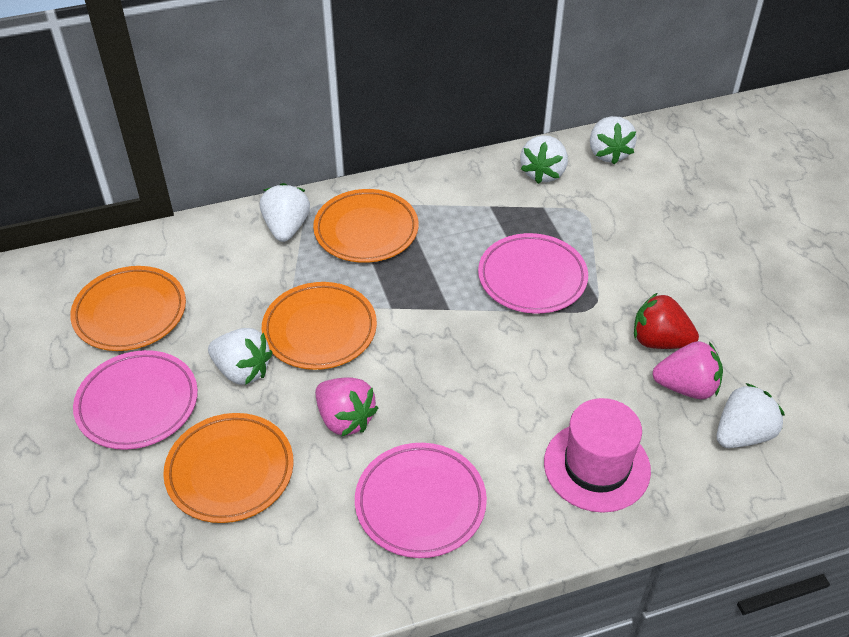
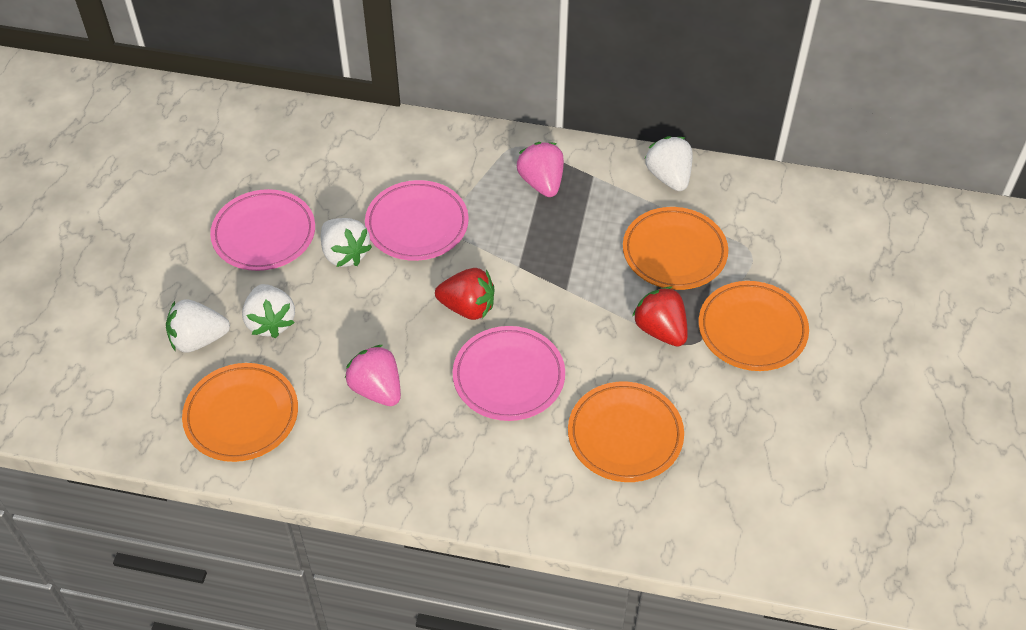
pink hat: 1 -> 0
red strawberry: 1 -> 2
white strawberry: 5 -> 4

